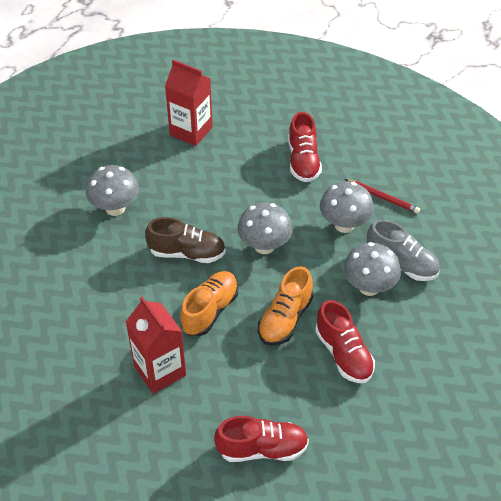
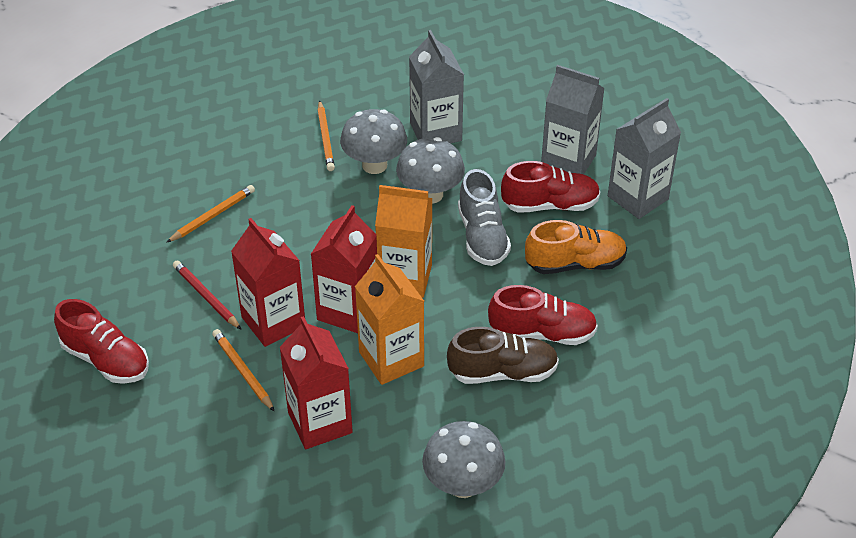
grey carton: 0 -> 3
grey mushroom: 4 -> 3
orange carton: 0 -> 2
orange pencil: 0 -> 3
orange shoe: 2 -> 1
red carton: 2 -> 3

